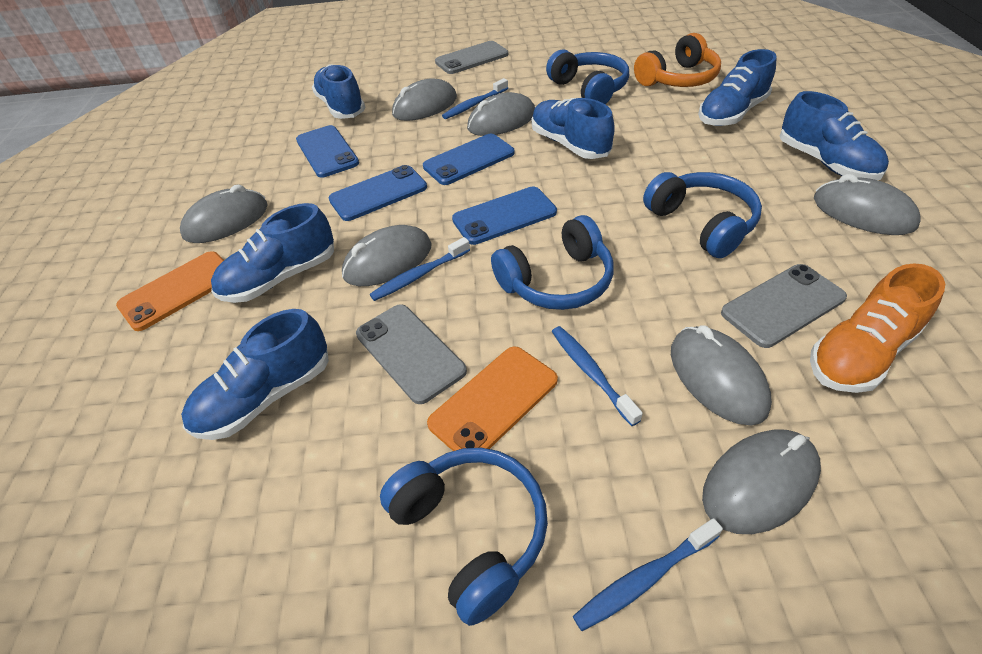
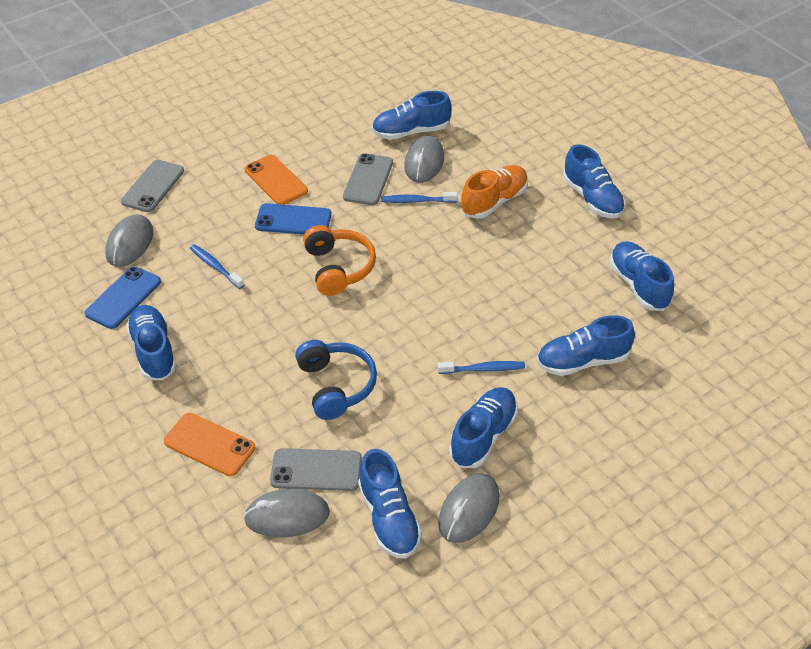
blue headphones: 4 -> 1
blue phone: 4 -> 2
blue shoe: 6 -> 7
blue toothbrush: 4 -> 3
grey mouse: 7 -> 4

